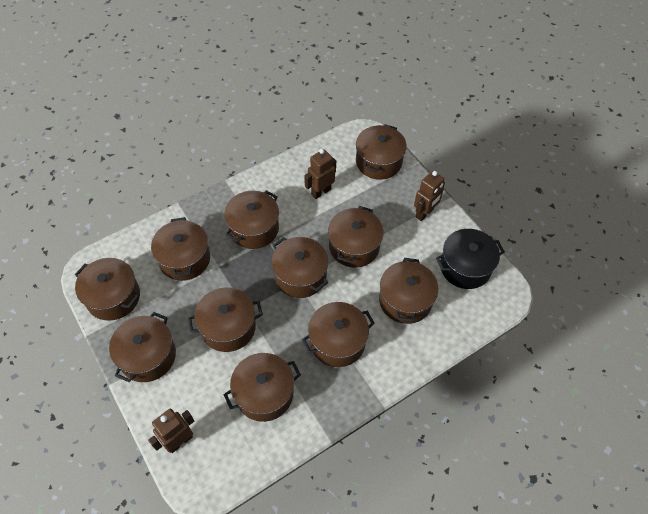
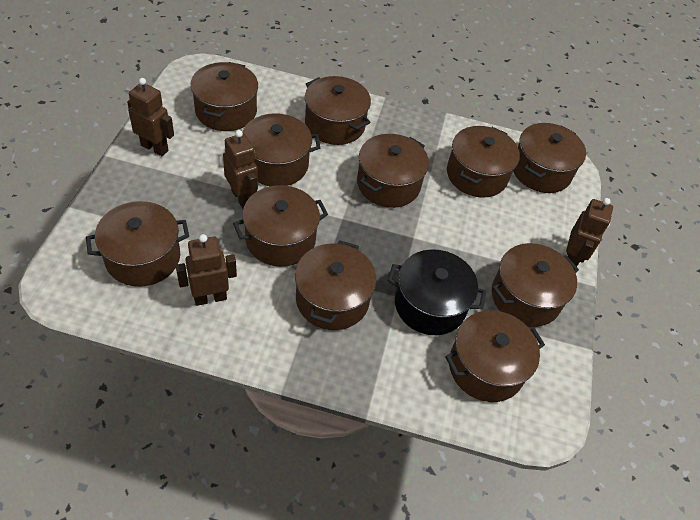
brown robot: 3 -> 4

